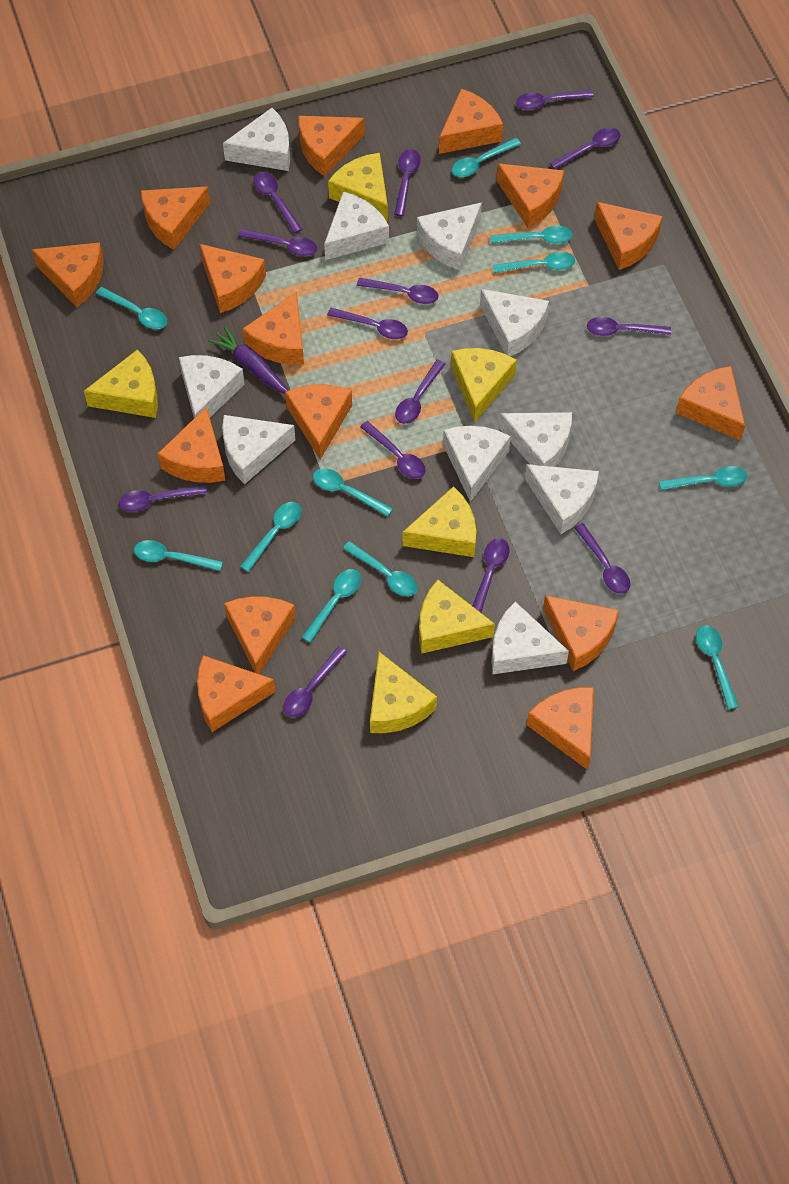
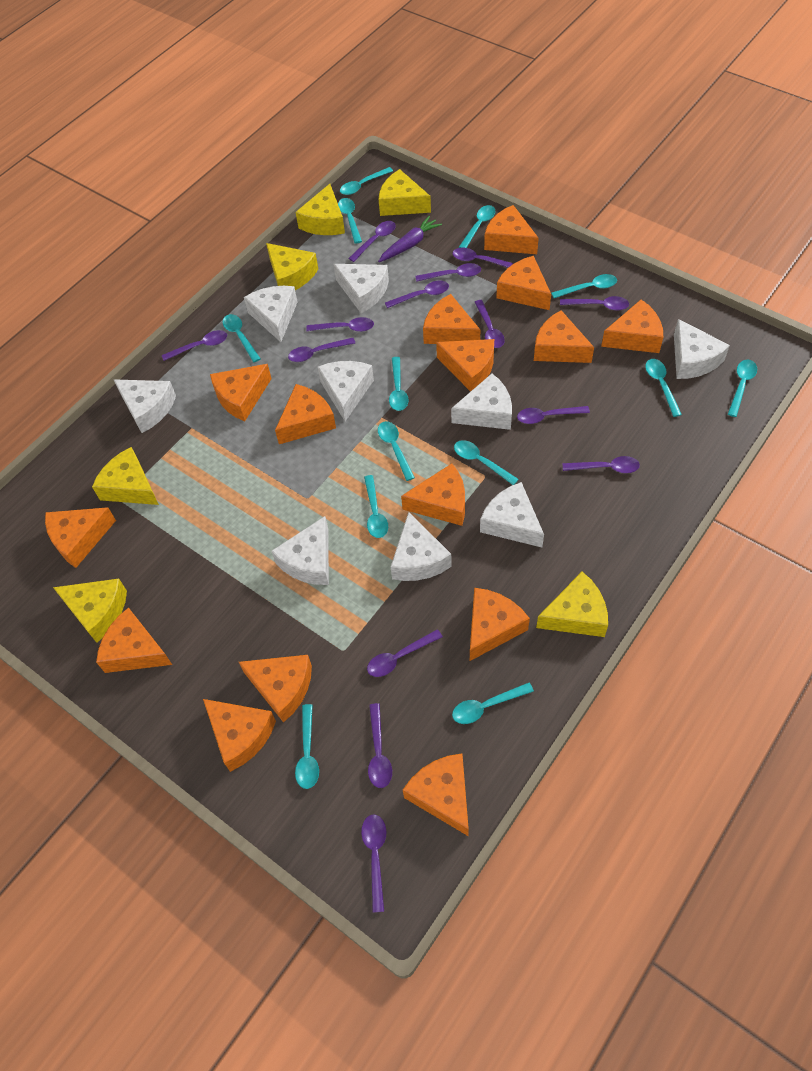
turquoise spoon: 11 -> 13
white cheese: 10 -> 9

